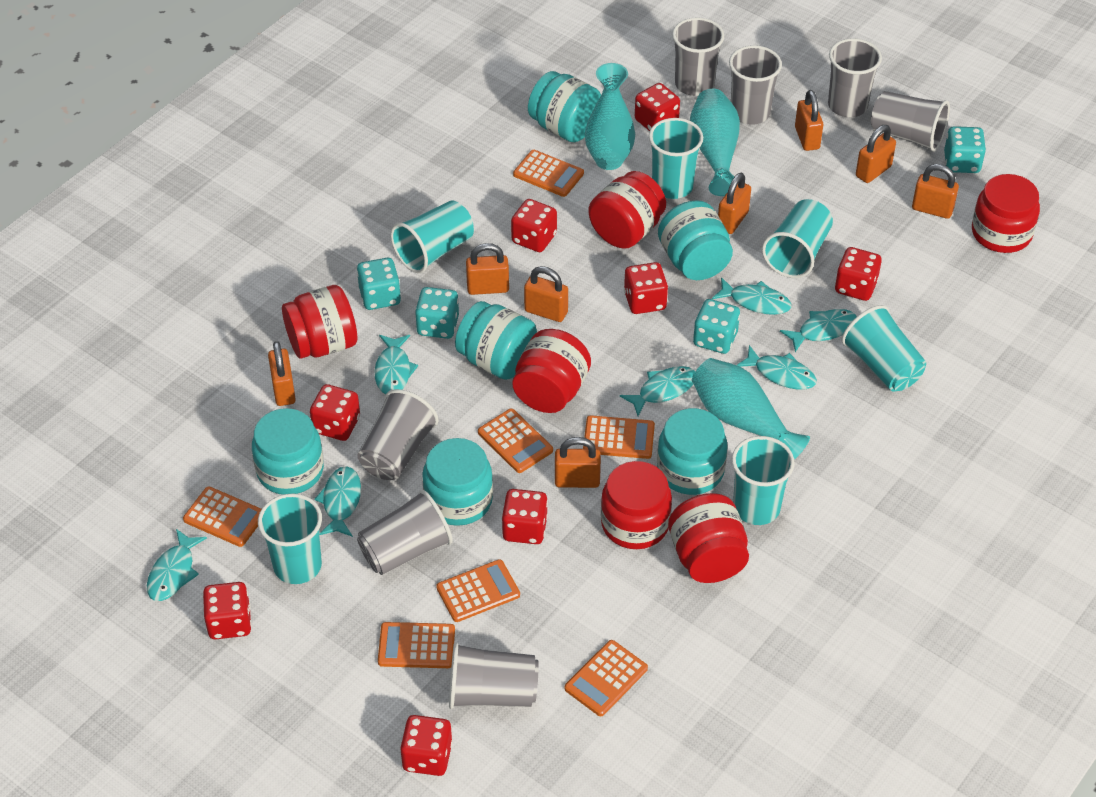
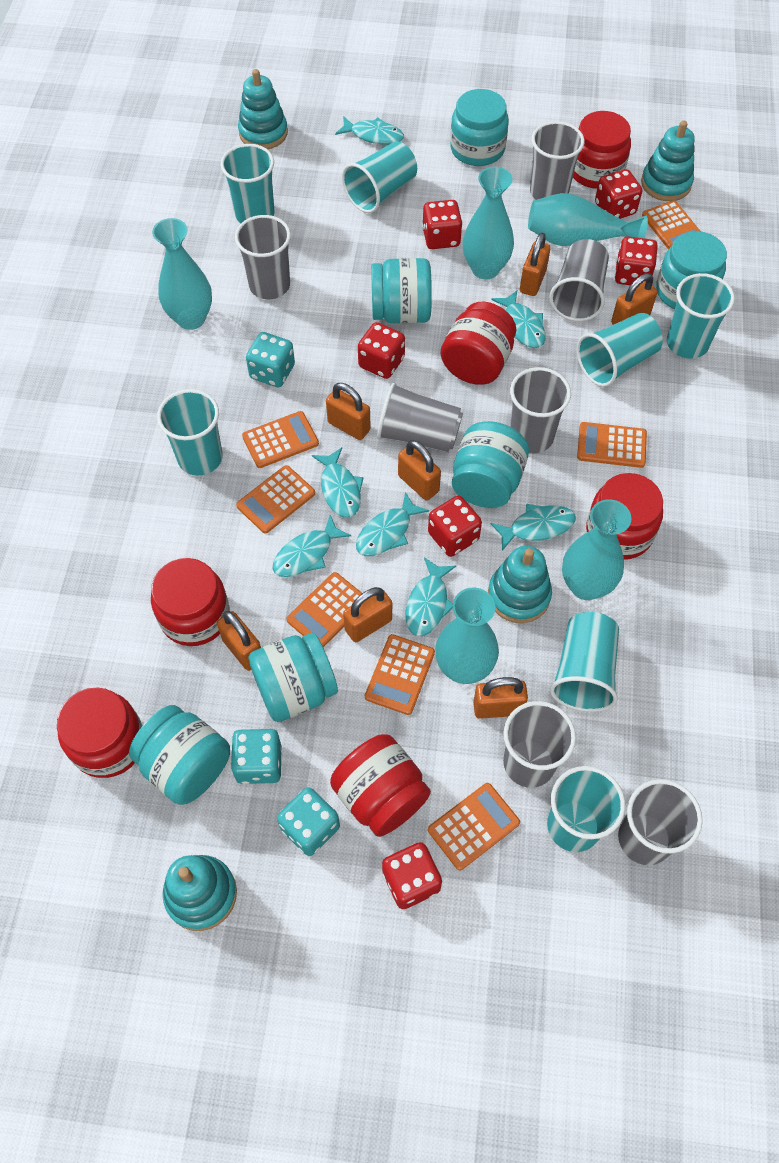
orange padlock: 8 -> 7
red dice: 8 -> 6
turquoise cup: 6 -> 7
turquoise dice: 4 -> 3
turquoise stacking toy: 0 -> 4
turquoise vase: 3 -> 5

